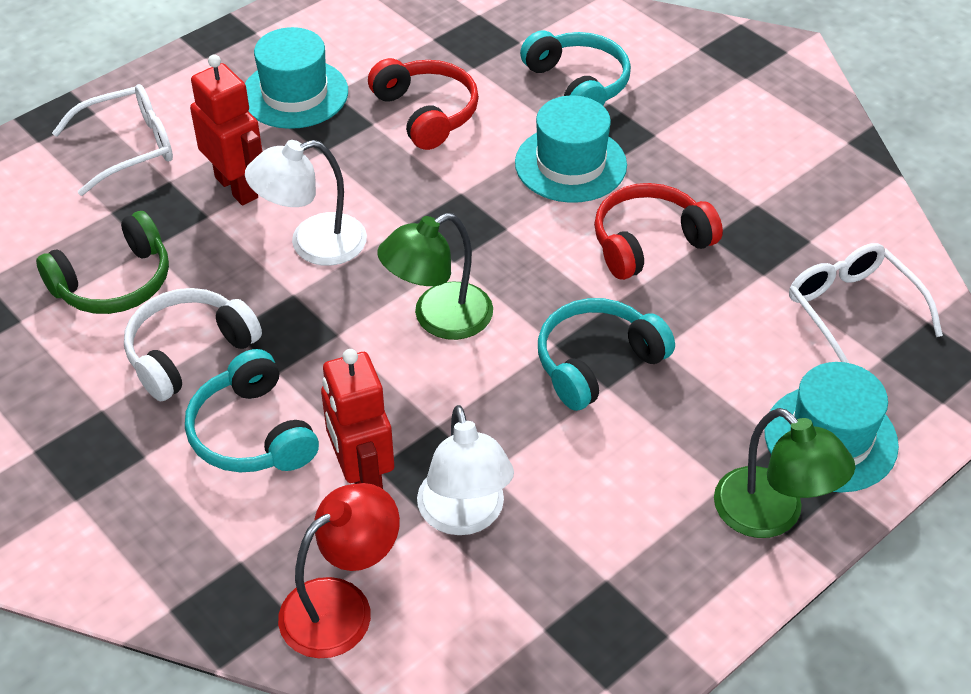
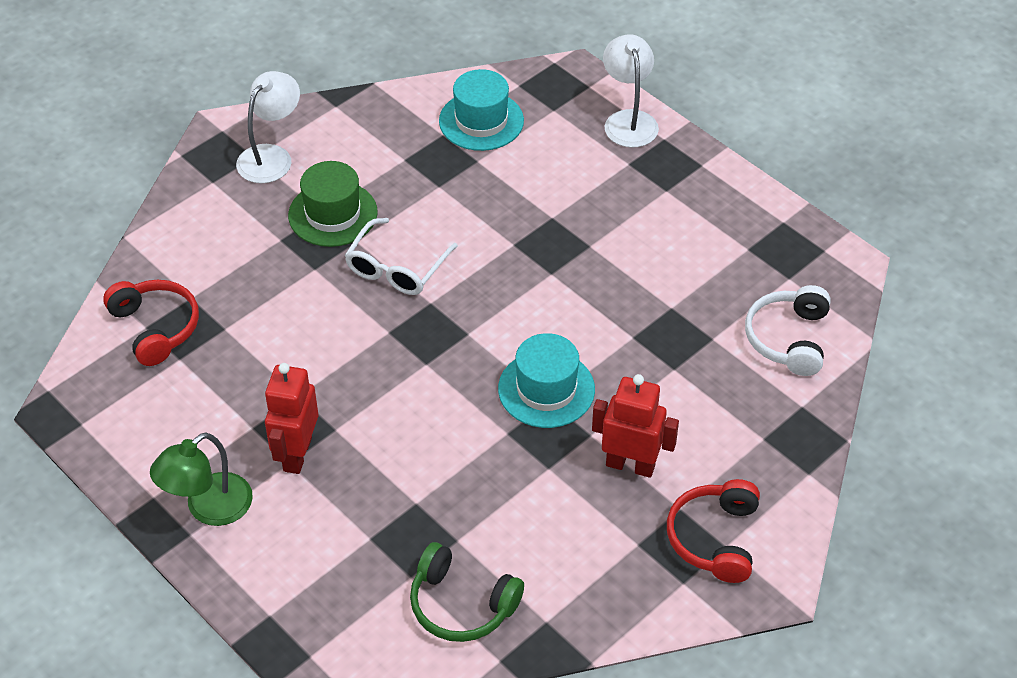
green hat: 0 -> 1
green lamp: 2 -> 1
red lamp: 1 -> 0
turquoise hat: 3 -> 2
turquoise headphones: 3 -> 0
white glasses: 2 -> 1

